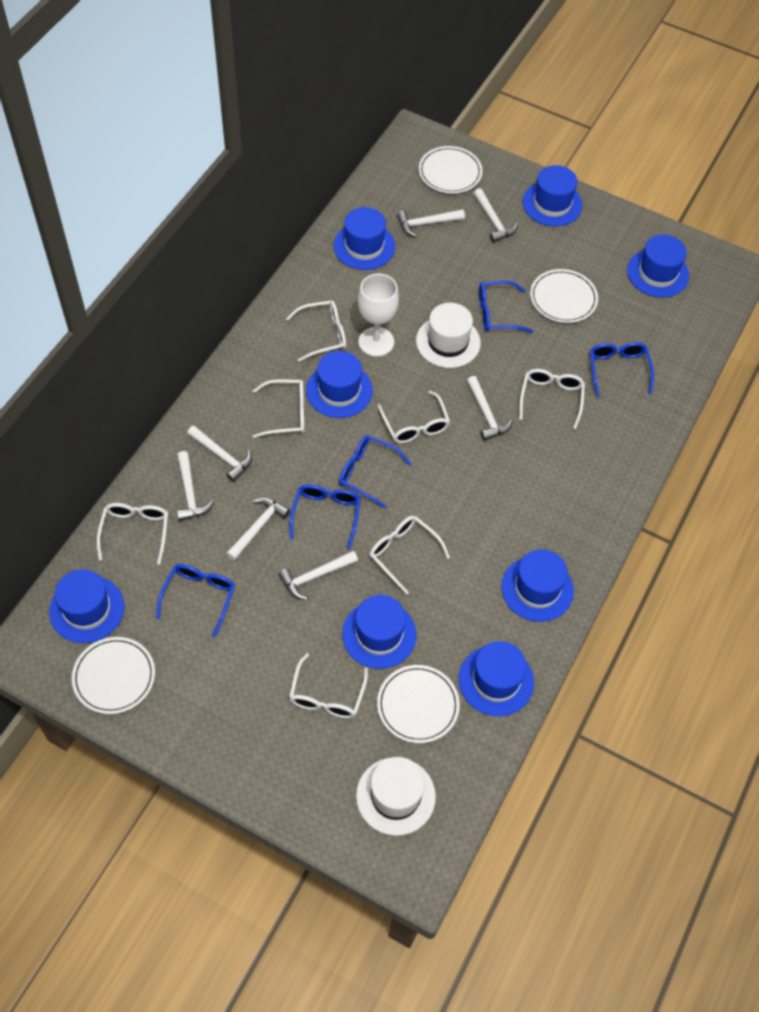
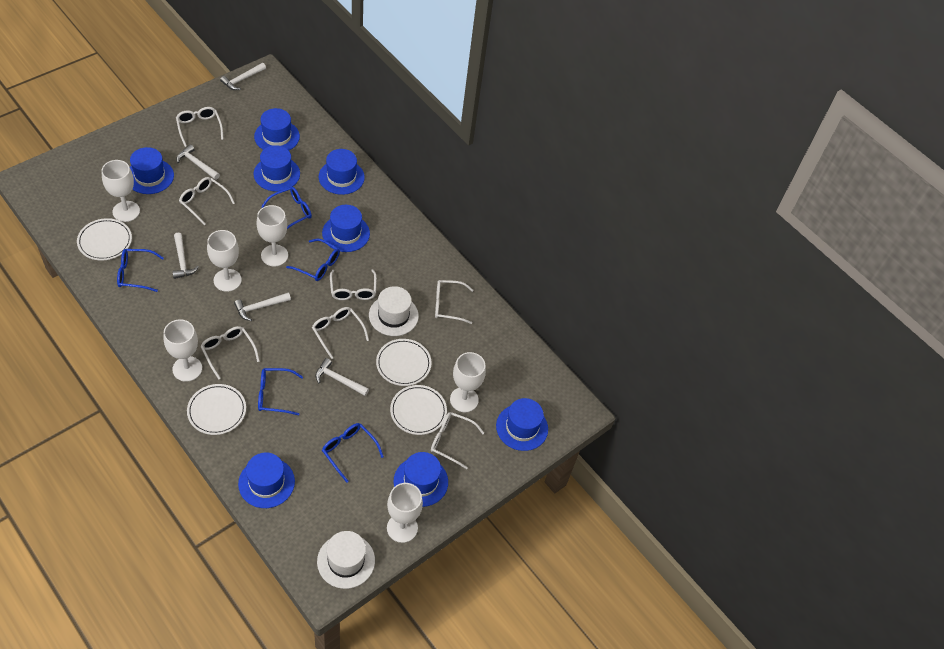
white goblet: 1 -> 6
white hammer: 7 -> 5

